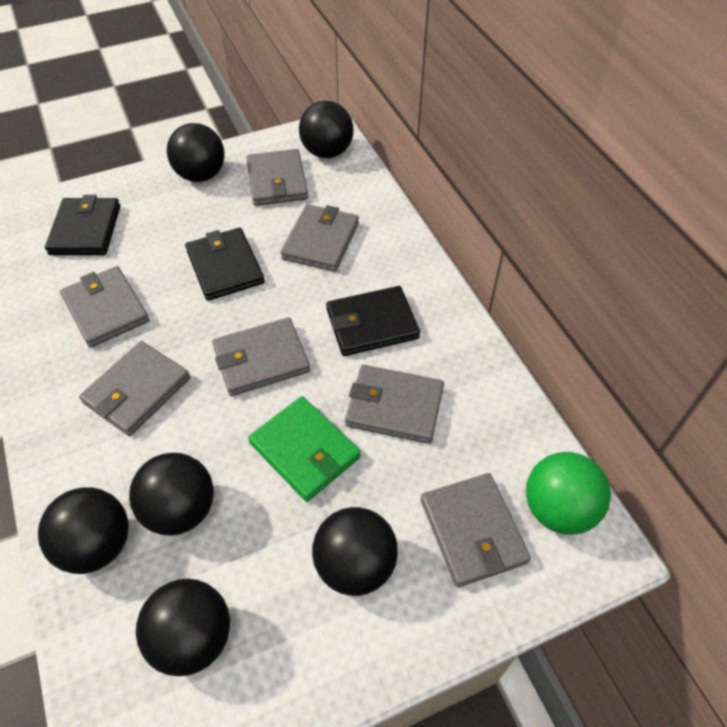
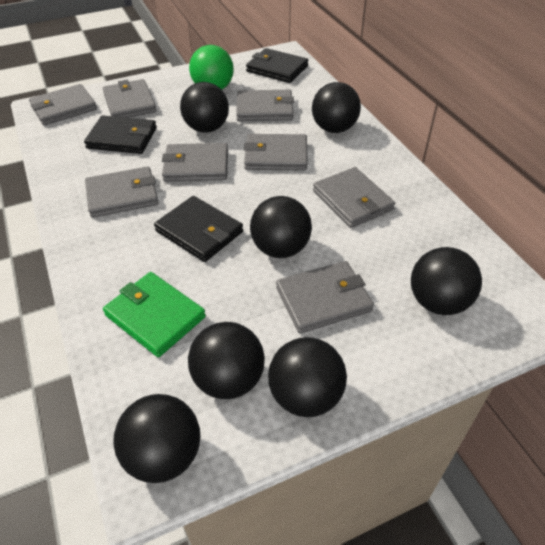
black ball: 6 -> 7
grey wallet: 7 -> 8

